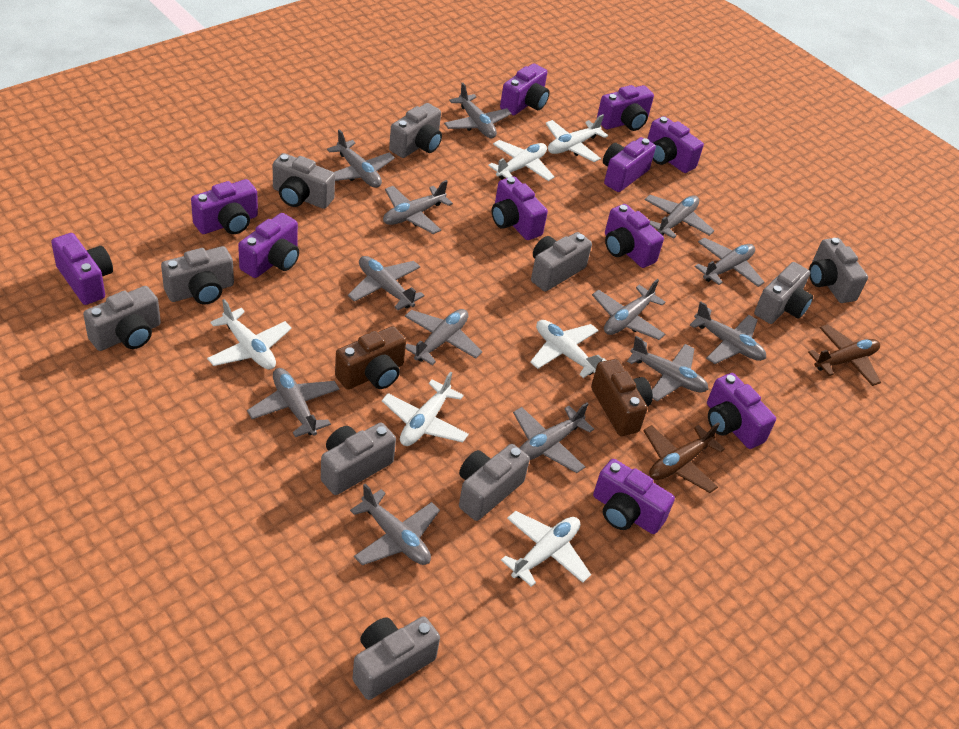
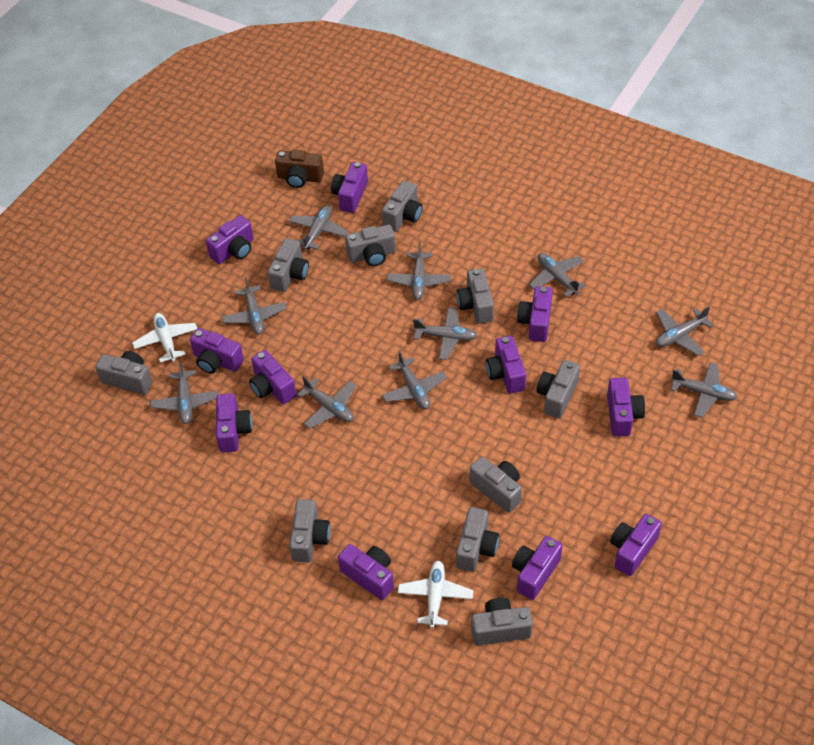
brown camera: 2 -> 1
brown plane: 2 -> 0
grey plane: 13 -> 10
white plane: 6 -> 2

